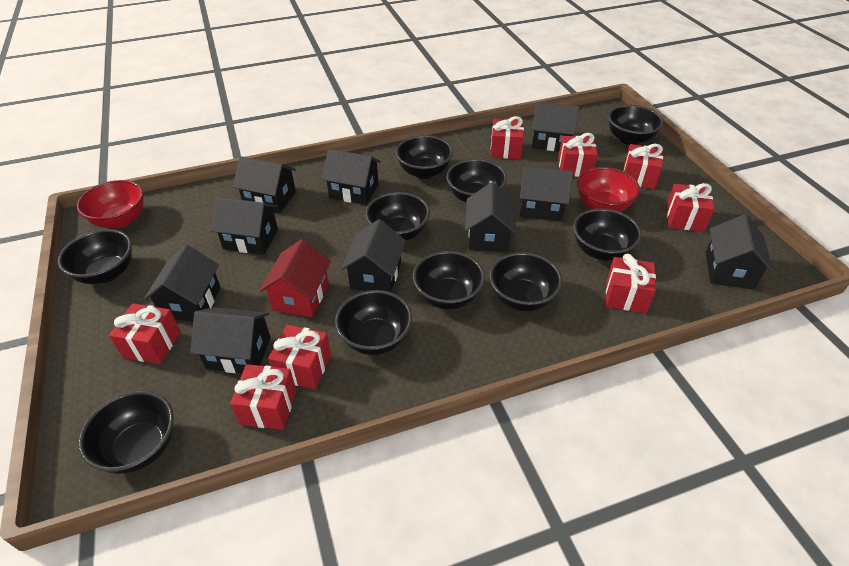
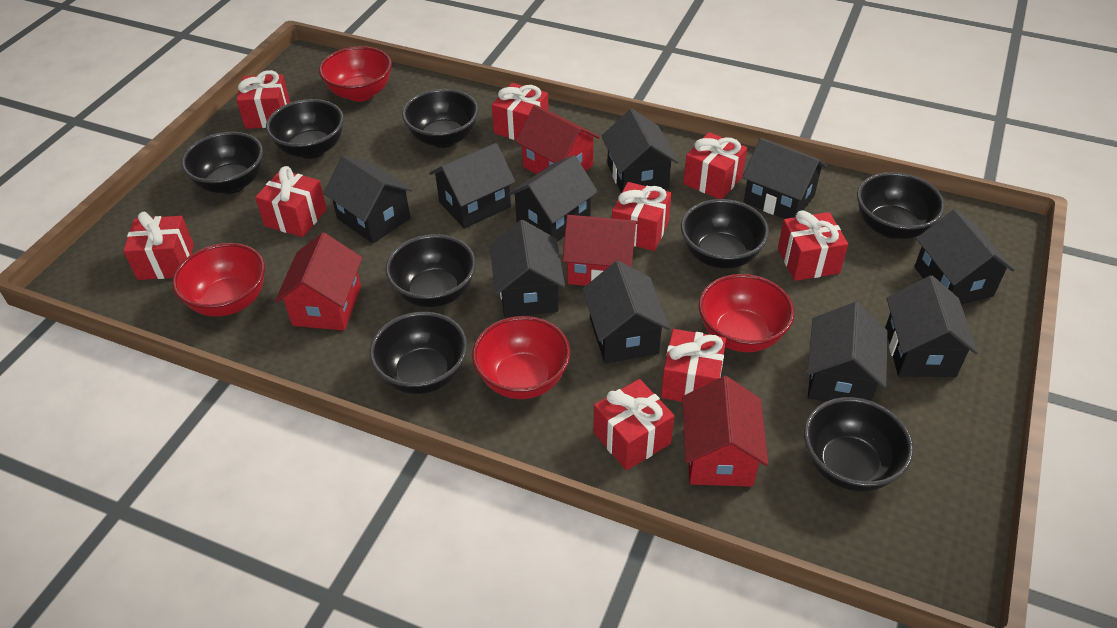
black bowl: 10 -> 8
red bowl: 2 -> 4
red gift: 8 -> 9
red house: 1 -> 4

